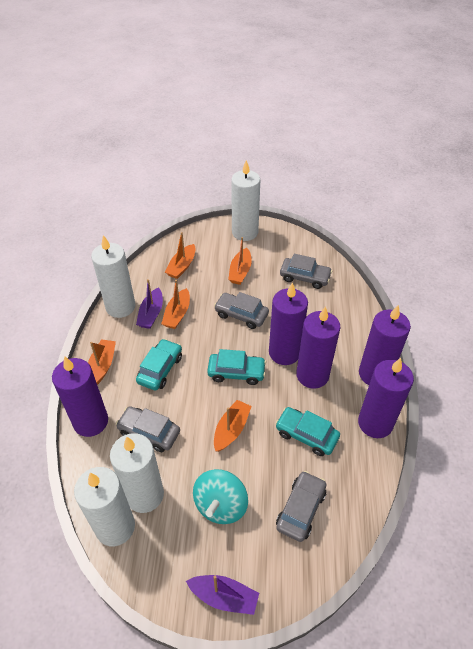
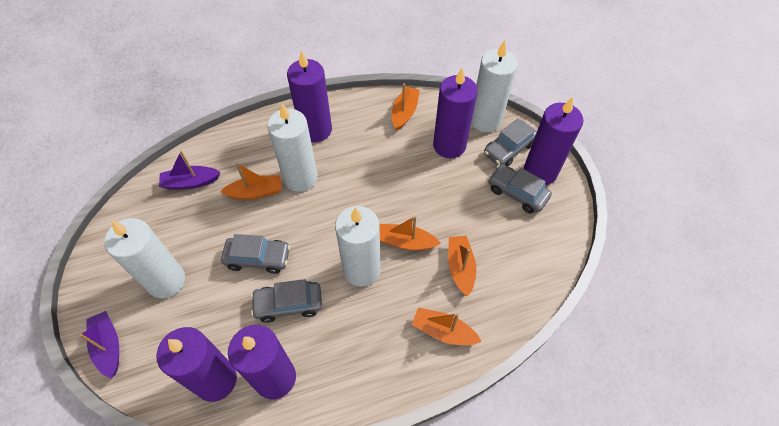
turquoise car: 3 -> 0
turquoise spinning top: 1 -> 0

